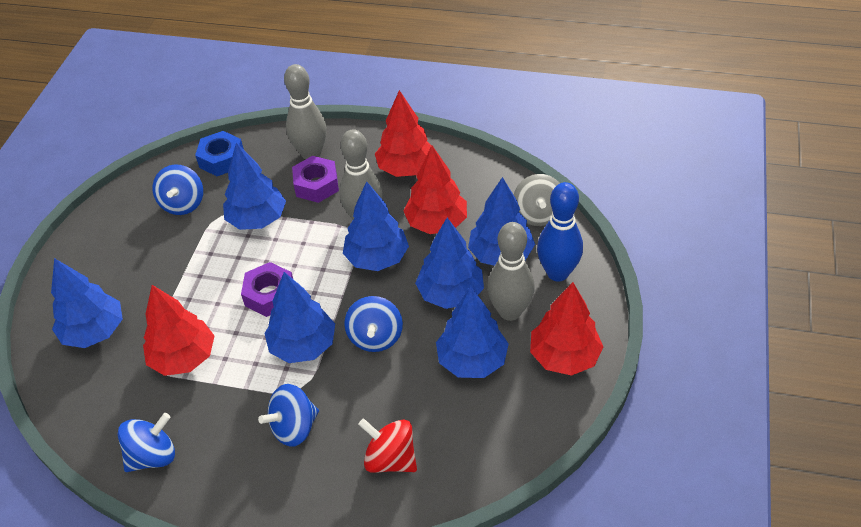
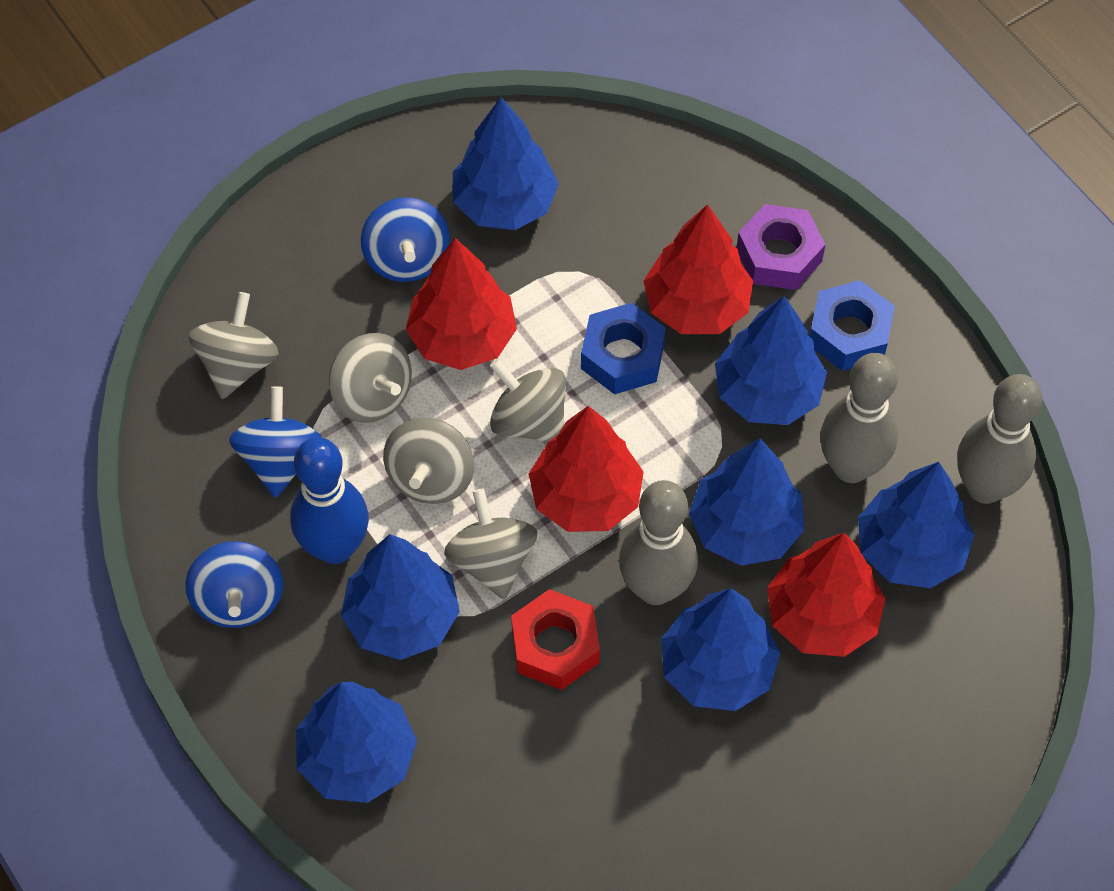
blue nut: 1 -> 2
blue spinning top: 4 -> 3
grey spinning top: 1 -> 5
purple nut: 2 -> 1
red nut: 0 -> 1
red spinning top: 1 -> 0

